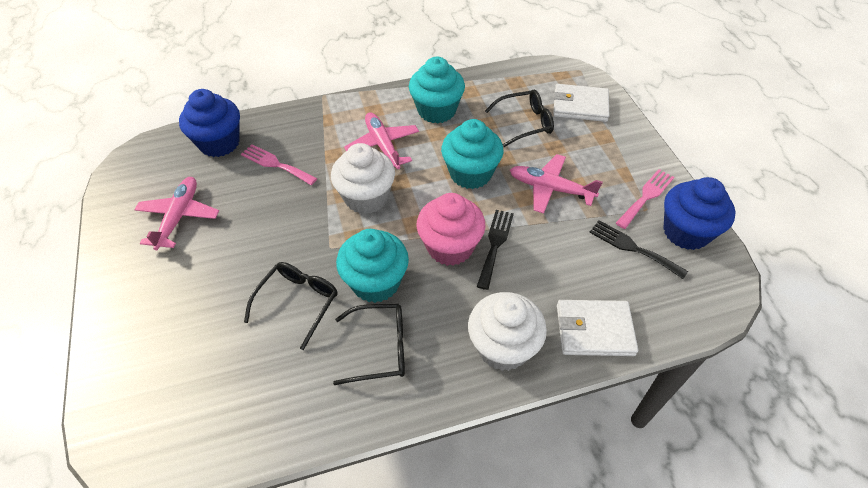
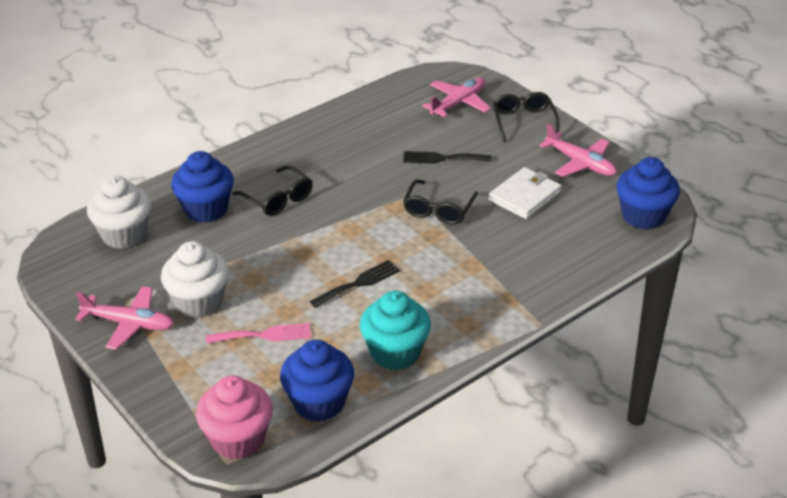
blue cupcake: 2 -> 3
pink fork: 2 -> 1
turquoise cupcake: 3 -> 1
white wallet: 2 -> 1

